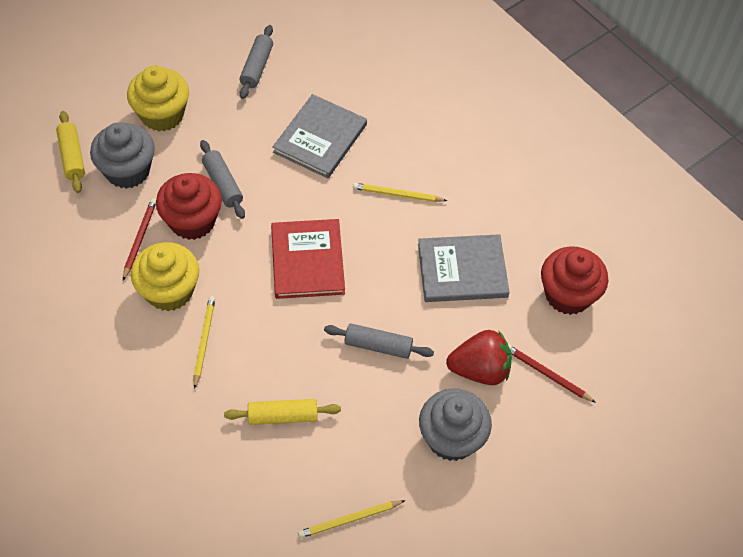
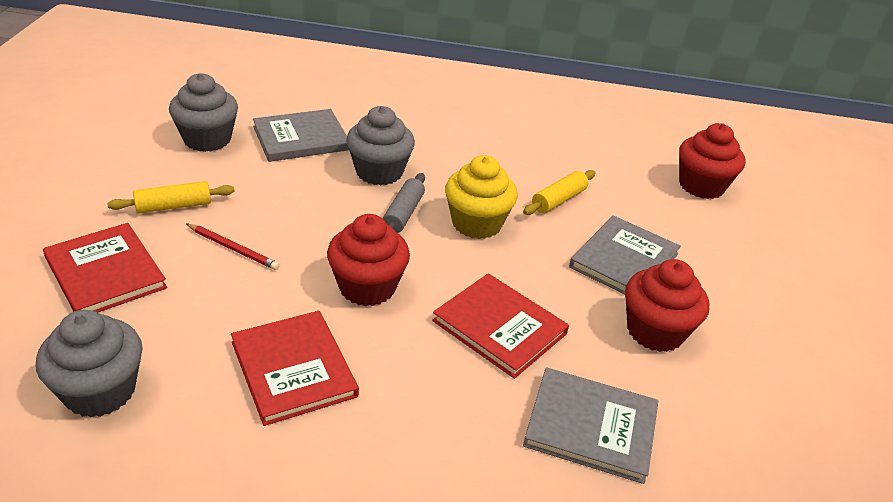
grey book: 2 -> 3
grey cupcake: 2 -> 3
grey rolling pin: 3 -> 1
red book: 1 -> 3
red cupcake: 2 -> 3
red pencil: 2 -> 1
red strawberry: 1 -> 0
yellow cupcake: 2 -> 1
yellow pencil: 3 -> 0

